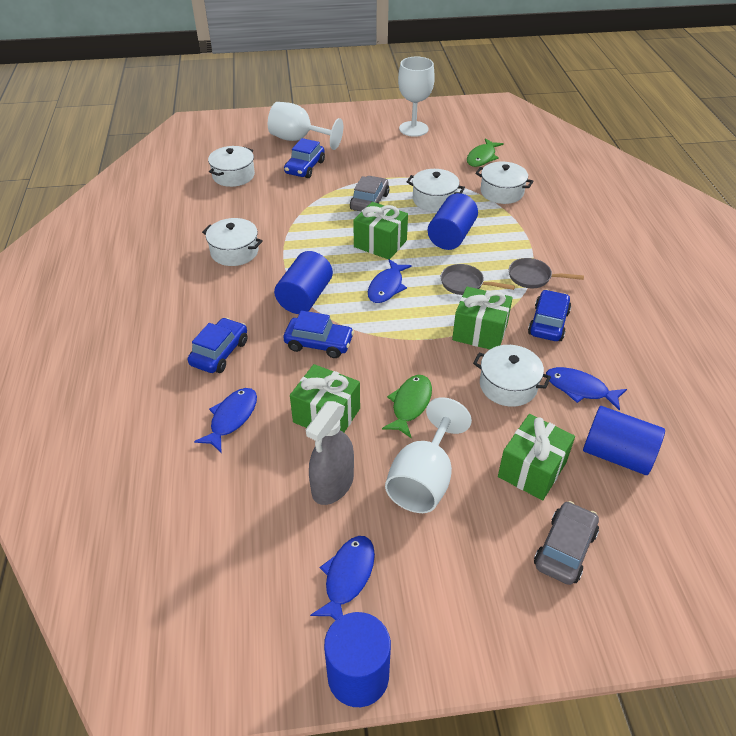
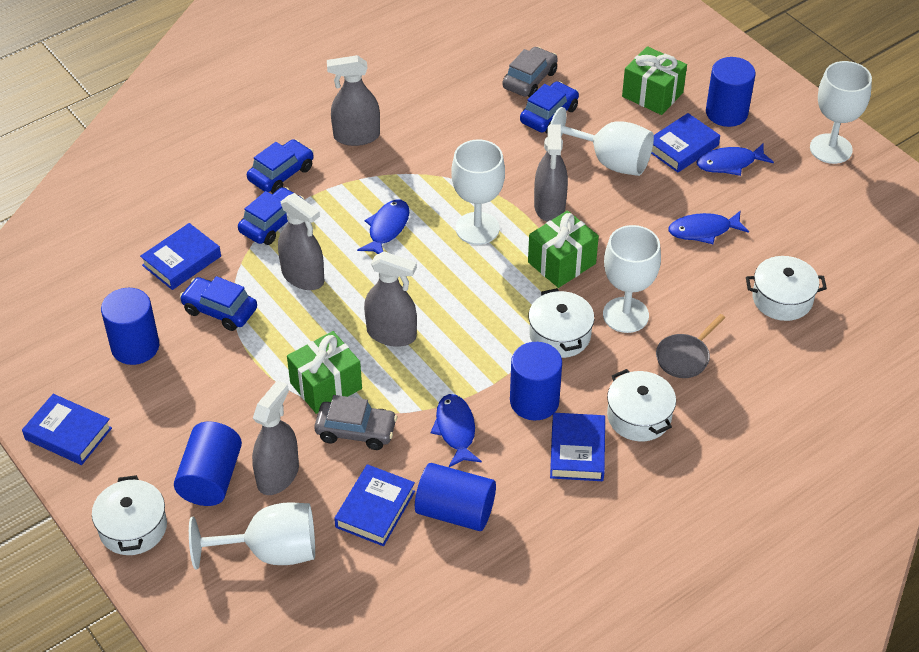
blue book: 0 -> 5
blue cylinder: 4 -> 5
green fish: 2 -> 0
green gift: 4 -> 3
grey pan: 2 -> 1
grey spray bottle: 1 -> 5
white goblet: 3 -> 5
white pot: 5 -> 4

